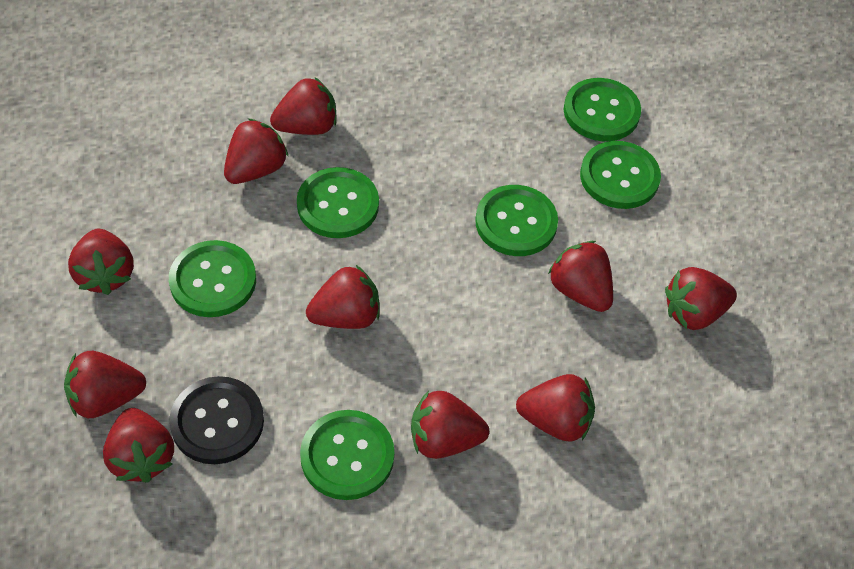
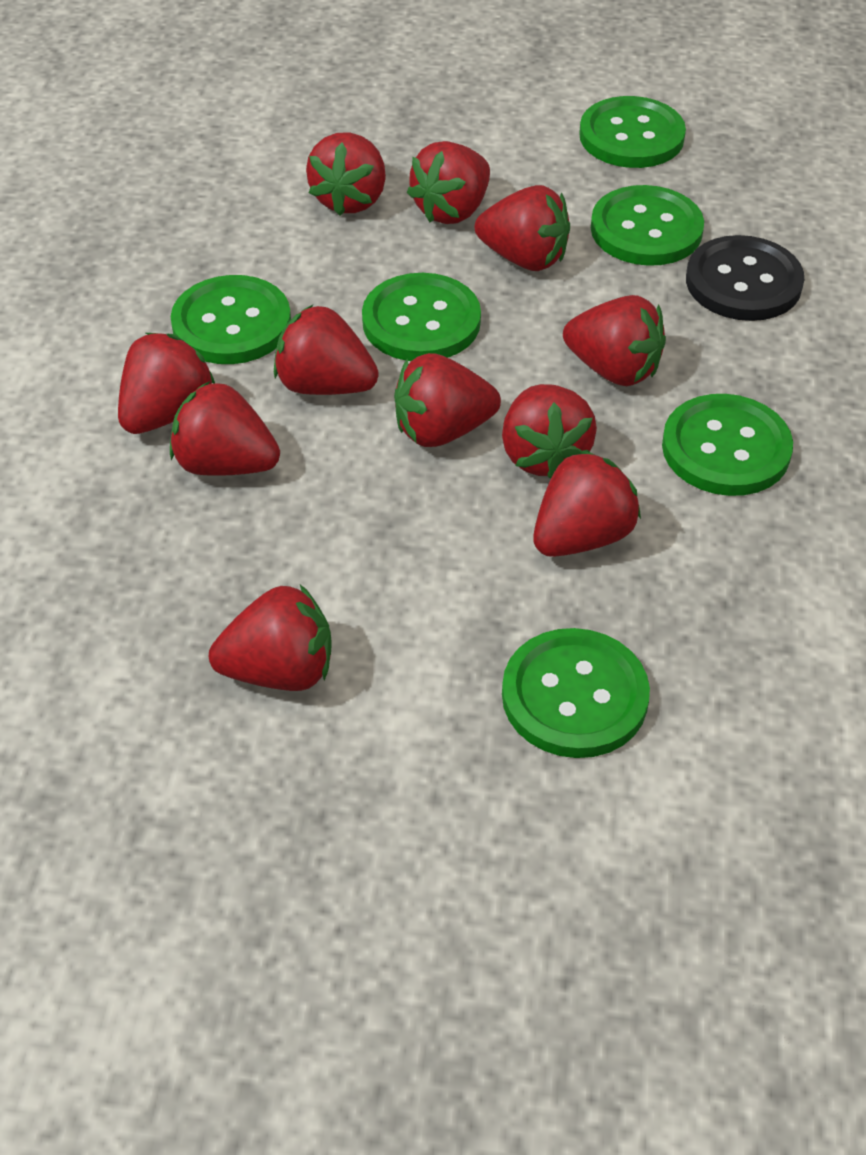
red strawberry: 10 -> 11

